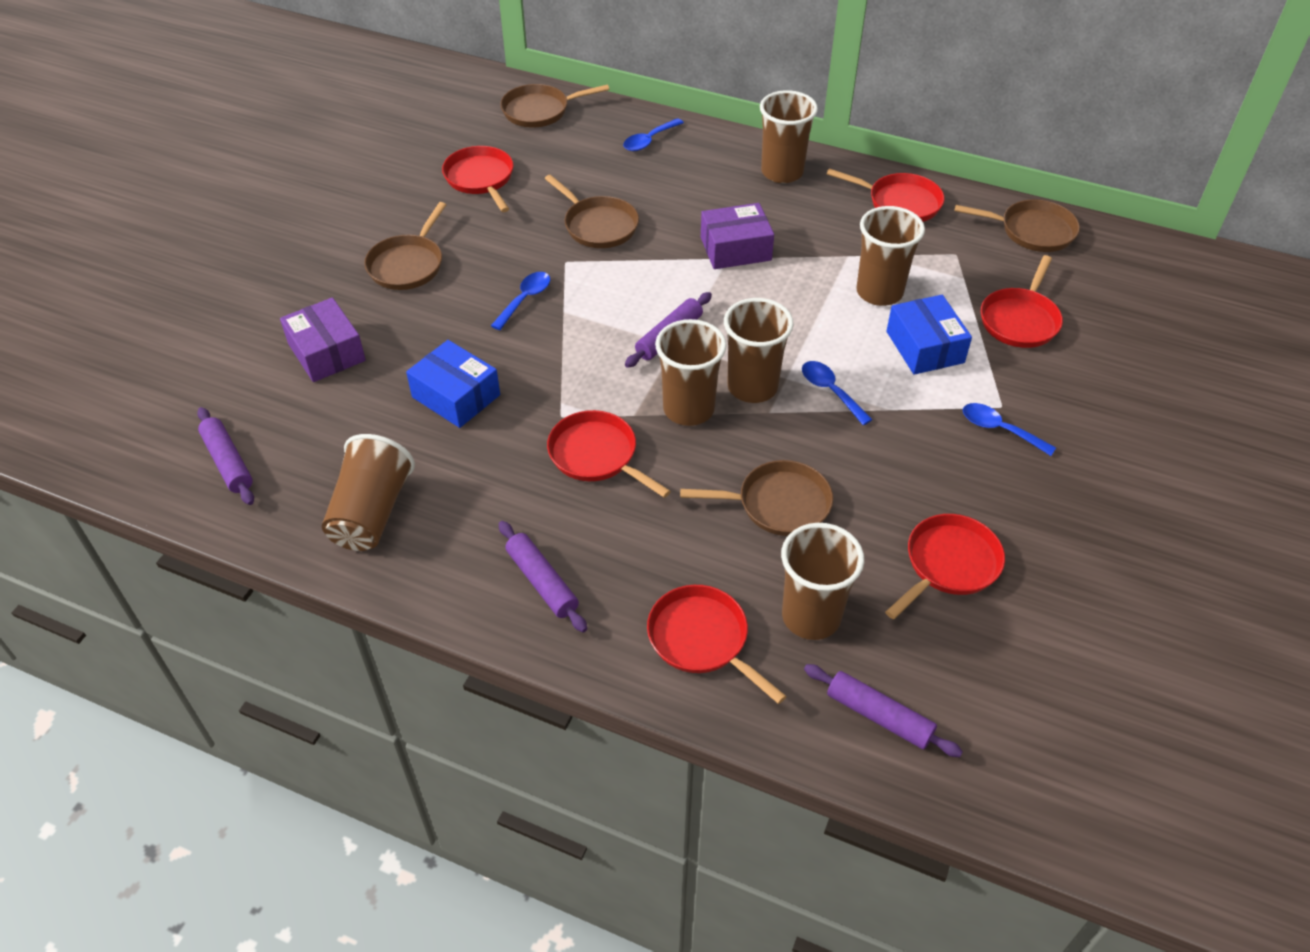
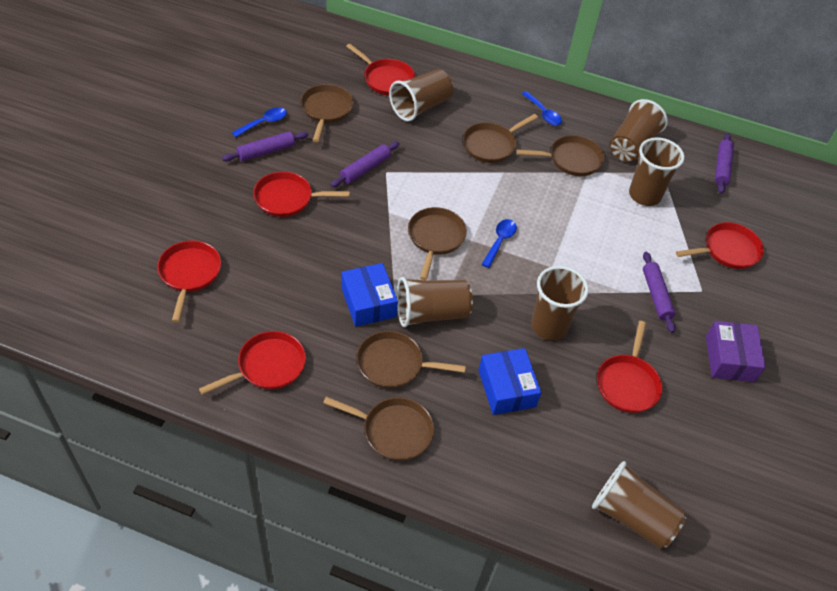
blue spoon: 4 -> 3
brown pan: 5 -> 6
purple box: 2 -> 1

